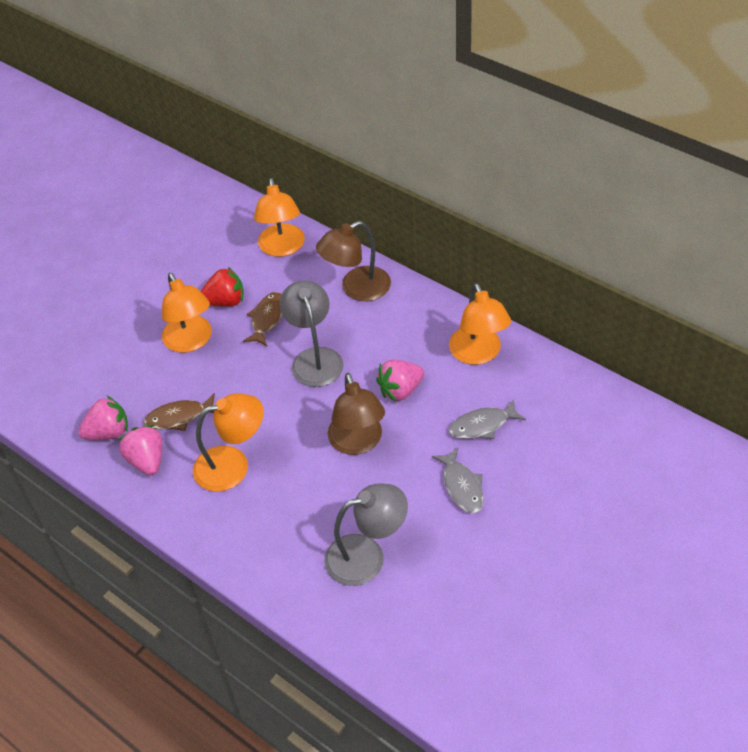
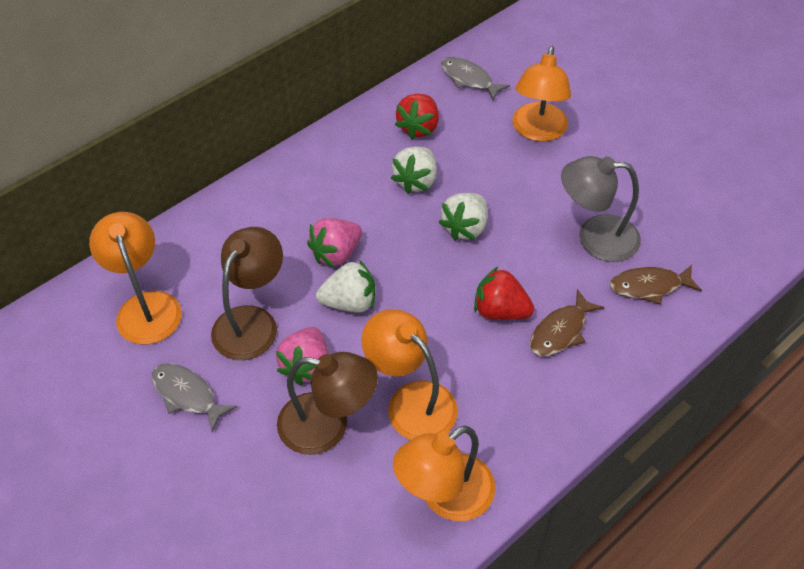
grey lamp: 2 -> 1
pink strawberry: 3 -> 2
red strawberry: 1 -> 2
white strawberry: 0 -> 3

